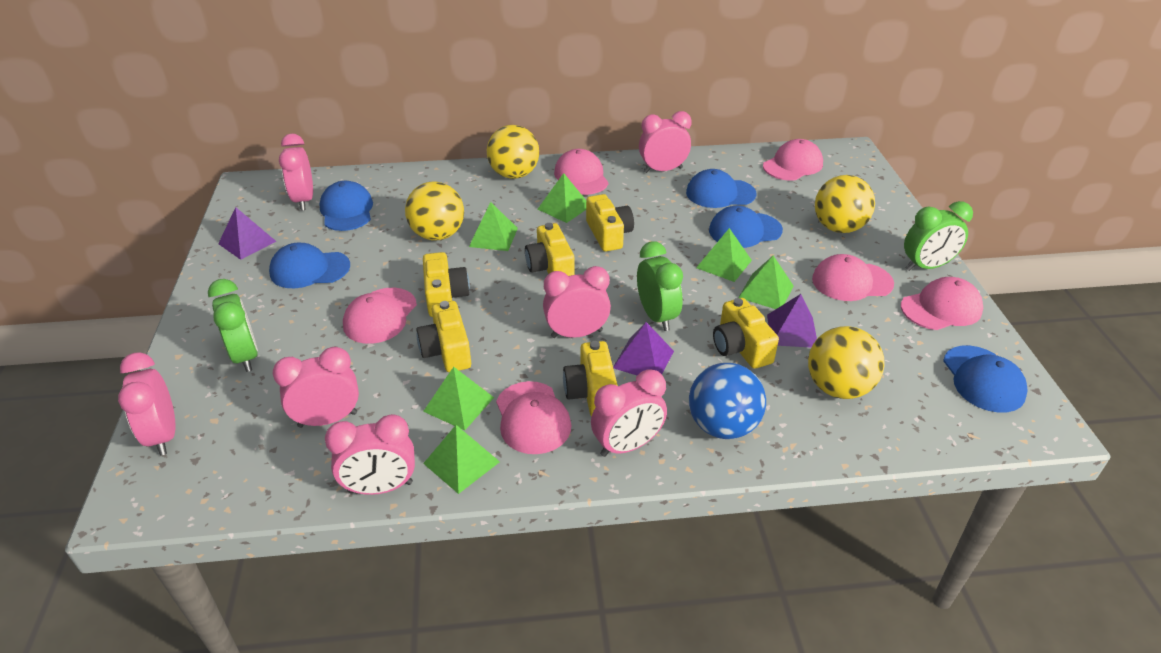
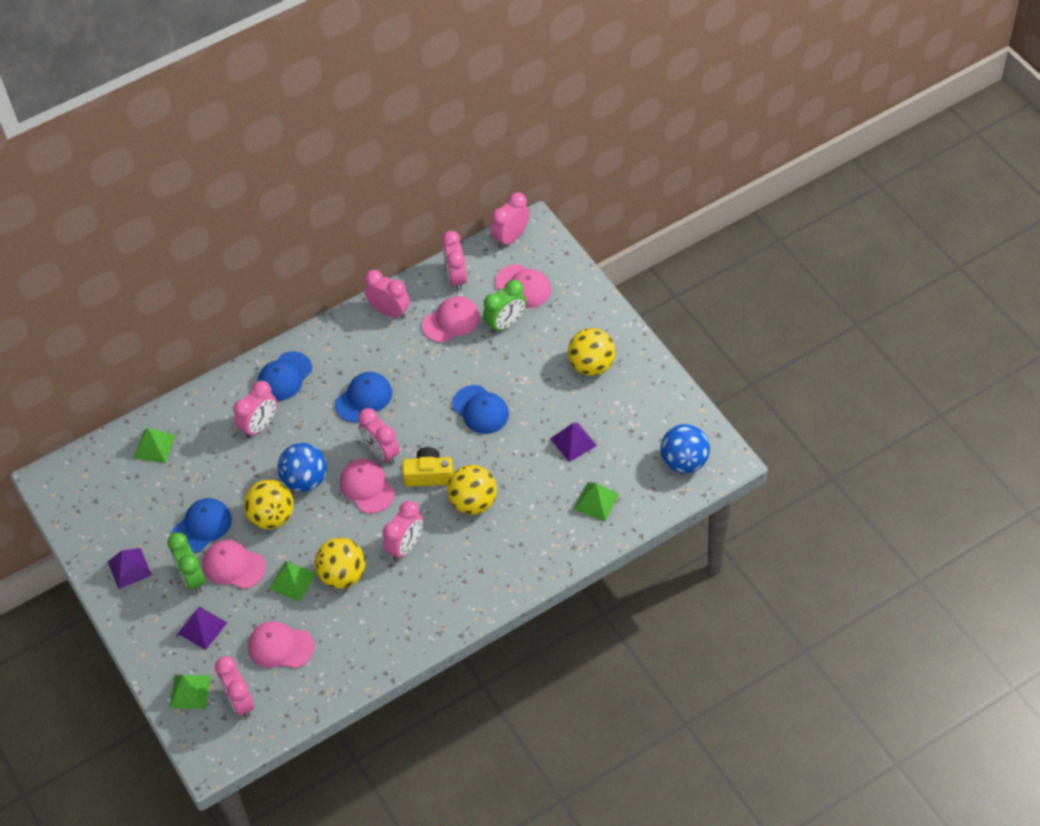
blue ball: 1 -> 2
blue cap: 5 -> 4
green clock: 3 -> 2
green pyramid: 6 -> 4
pink cap: 6 -> 5
yellow camera: 6 -> 1

